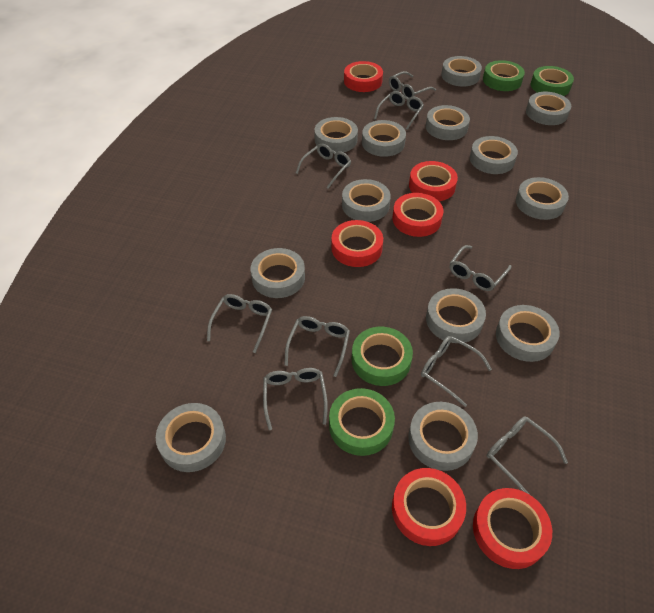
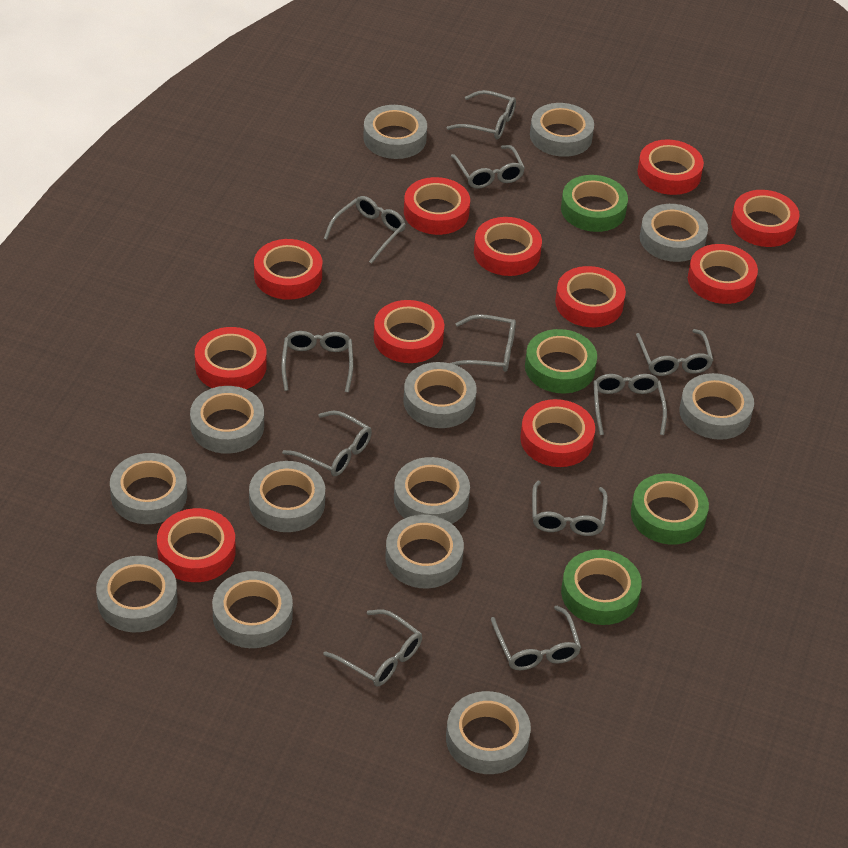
grey glasses: 9 -> 11
red tape: 6 -> 11

